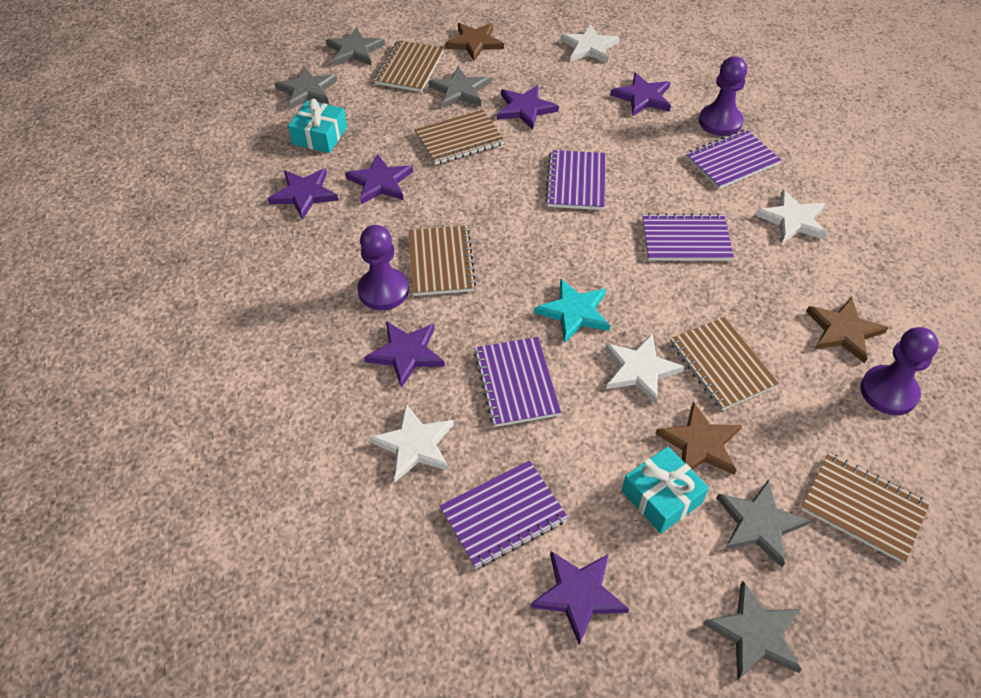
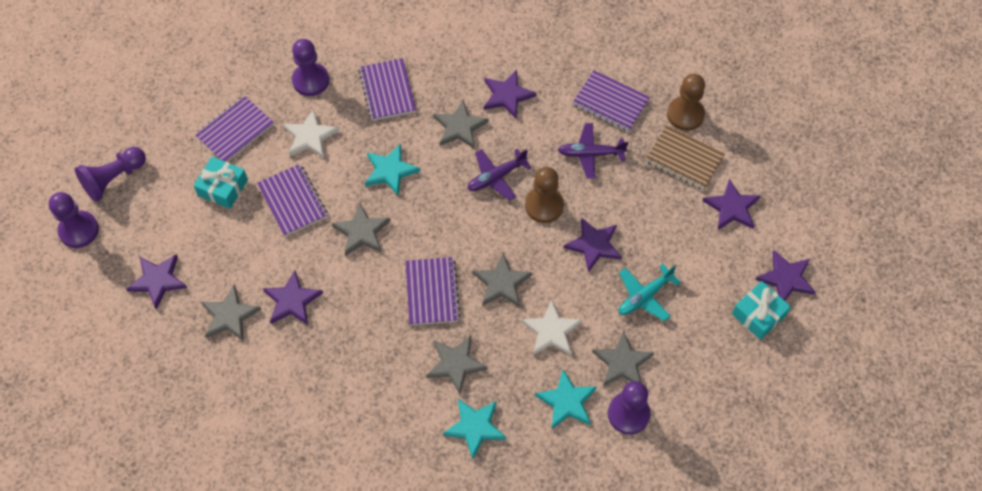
brown notebook: 5 -> 1
brown pawn: 0 -> 2
brown star: 3 -> 0
grey star: 5 -> 6
purple pawn: 3 -> 4
purple plane: 0 -> 2
turquoise plane: 0 -> 1
turquoise star: 1 -> 3
white star: 4 -> 2

